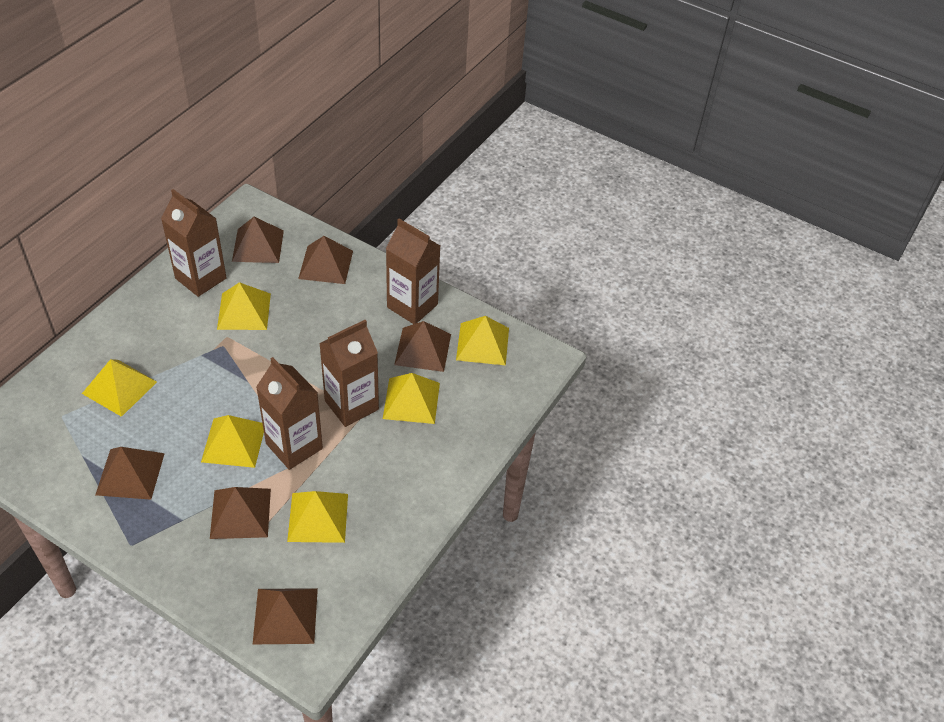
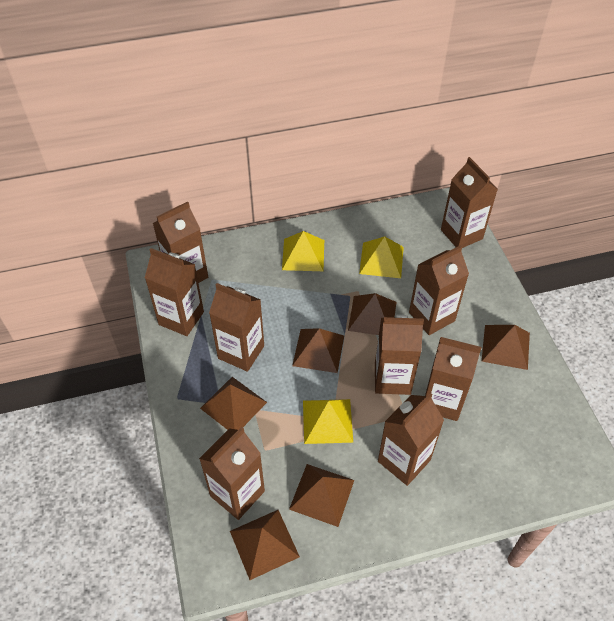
brown carton: 4 -> 9
yellow pyramid: 6 -> 3

